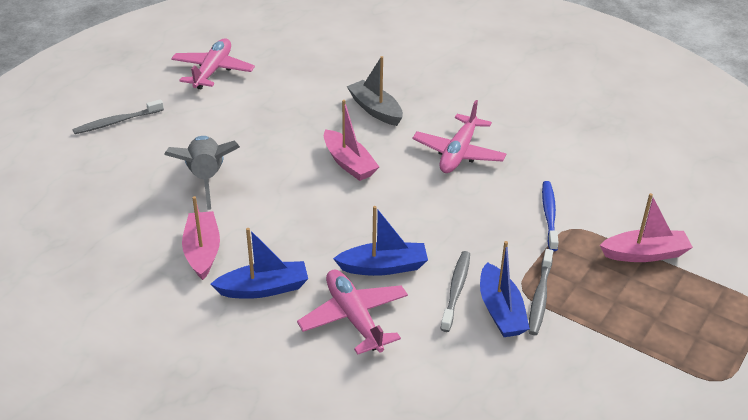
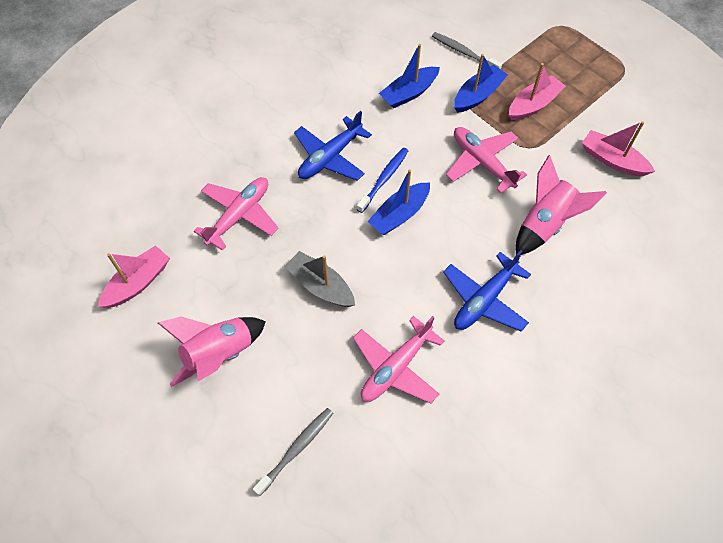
blue plane: 0 -> 2
grey rocket: 1 -> 0
grey toothbrush: 3 -> 2
pink rocket: 0 -> 2

